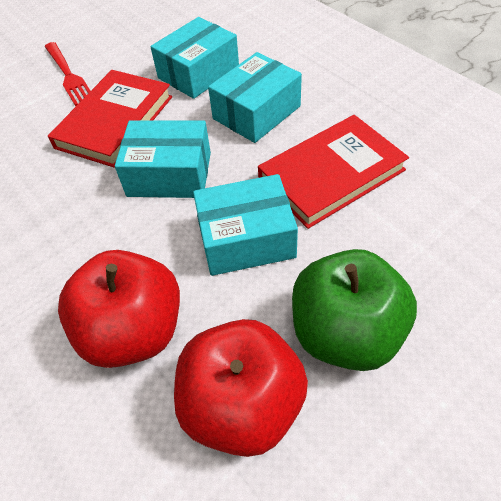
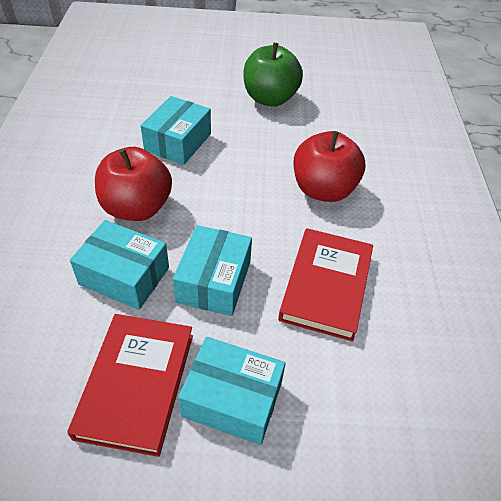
red fork: 1 -> 0

